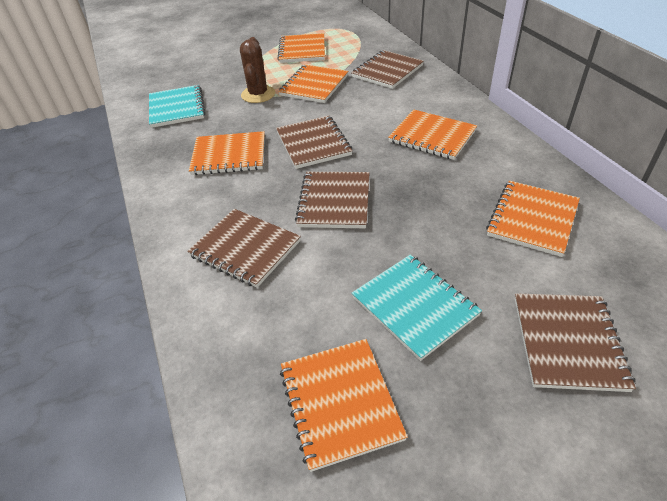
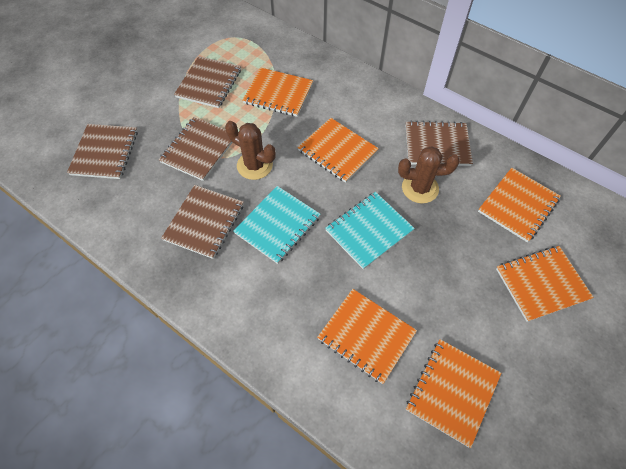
brown cactus: 1 -> 2

